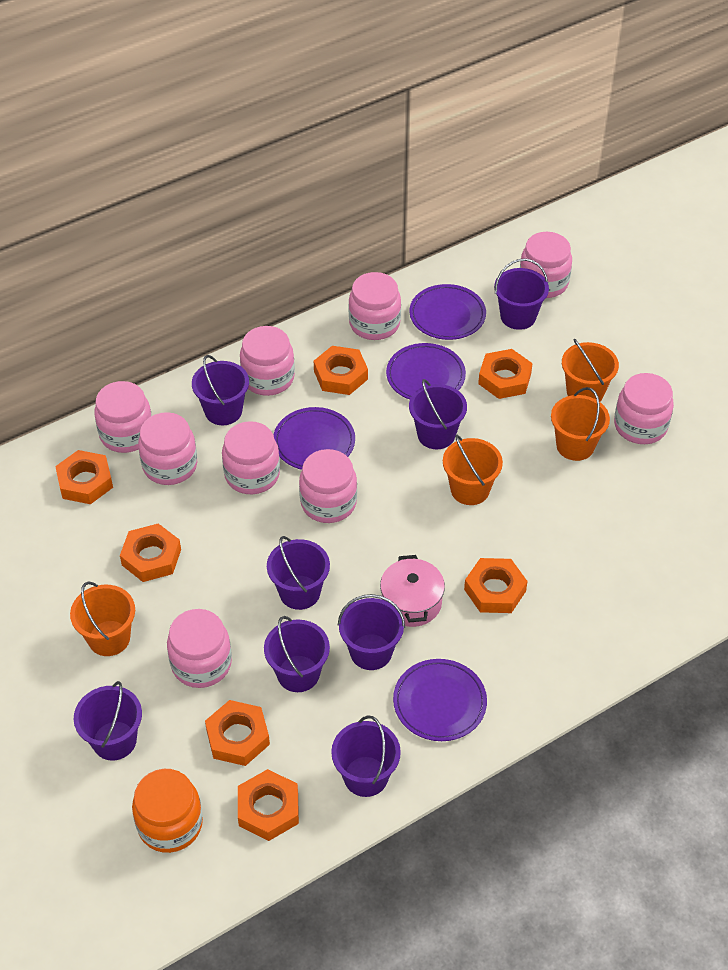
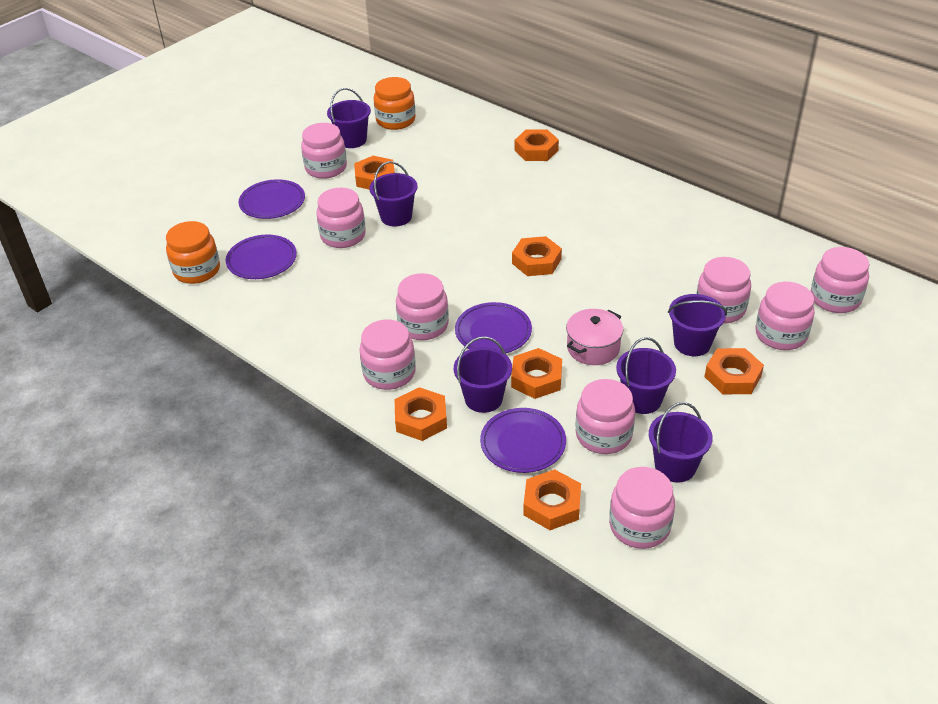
orange bucket: 4 -> 0
orange jar: 1 -> 2
purple bucket: 8 -> 6

